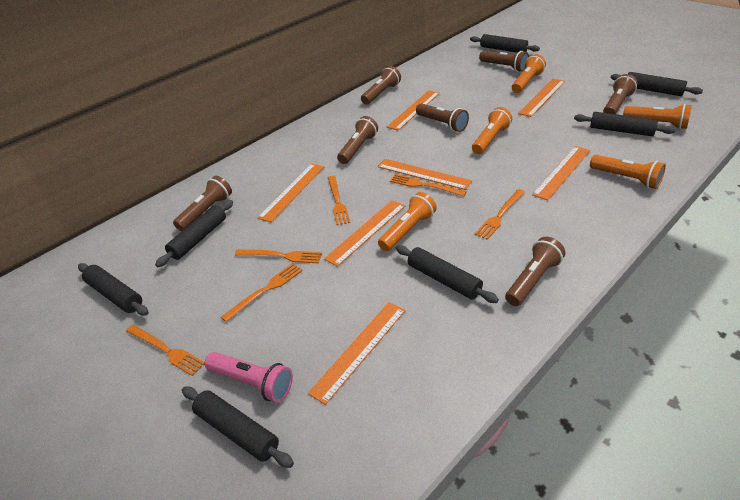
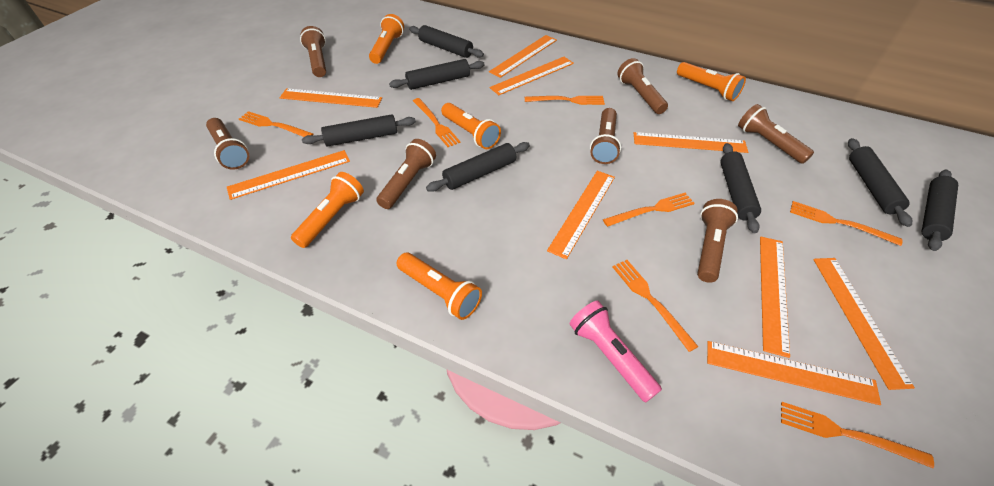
orange fork: 6 -> 7
orange ruler: 7 -> 9

